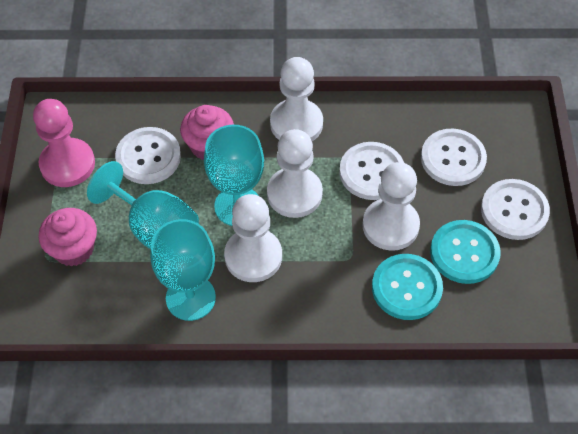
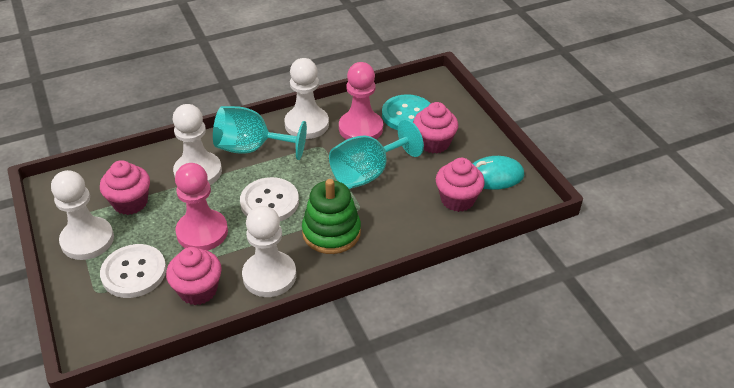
green stacking toy: 0 -> 1
pink cupcake: 2 -> 4
pink pawn: 1 -> 2
turquoise button: 2 -> 1
turquoise goblet: 3 -> 2
turquoise mouse: 0 -> 1
white button: 4 -> 2

